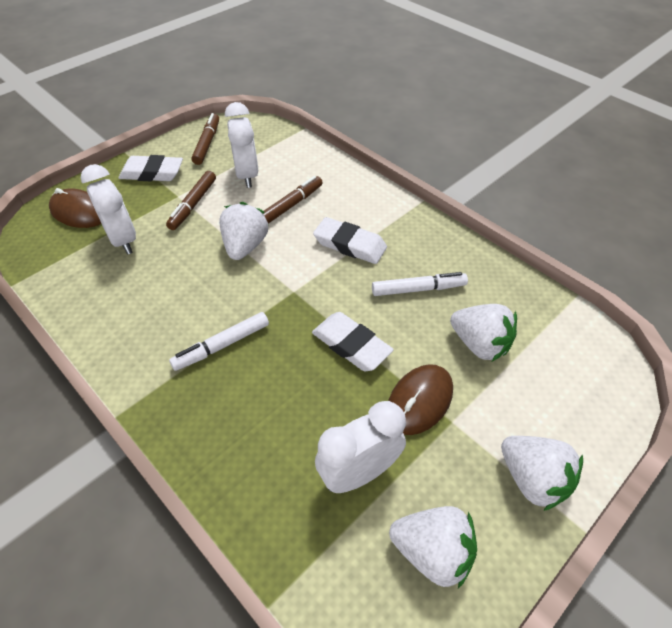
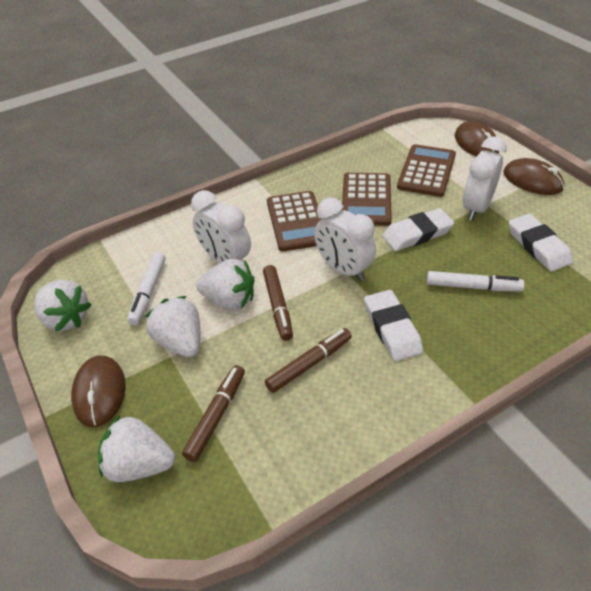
brown calculator: 0 -> 3
brown mouse: 2 -> 3

